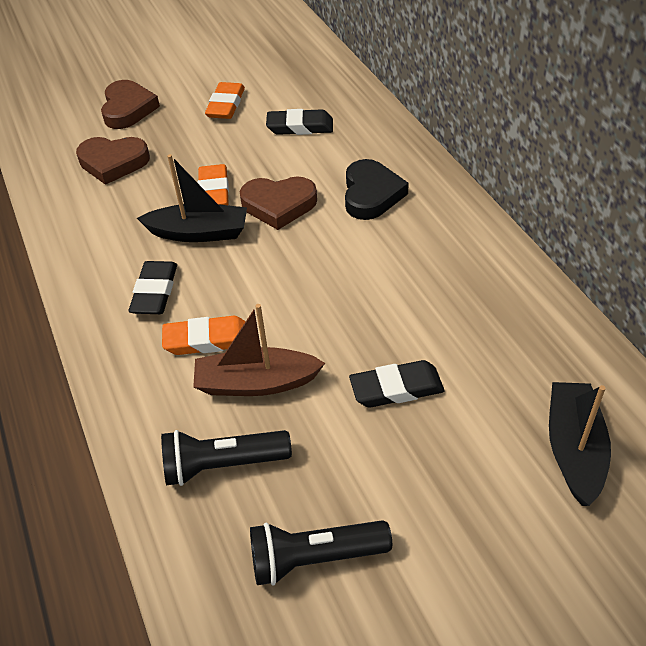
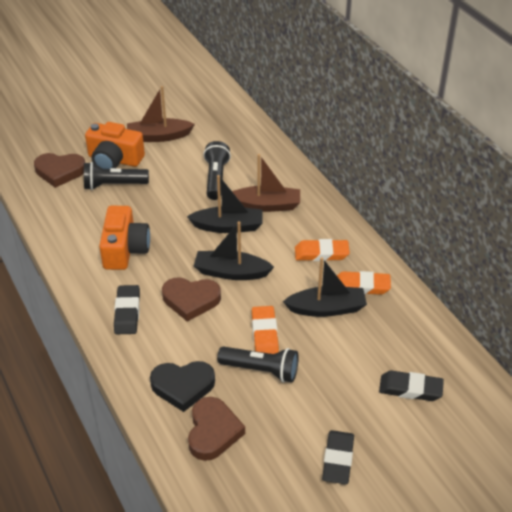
black boat: 2 -> 3
black flashlight: 2 -> 3
brown boat: 1 -> 2
orange camera: 0 -> 2

